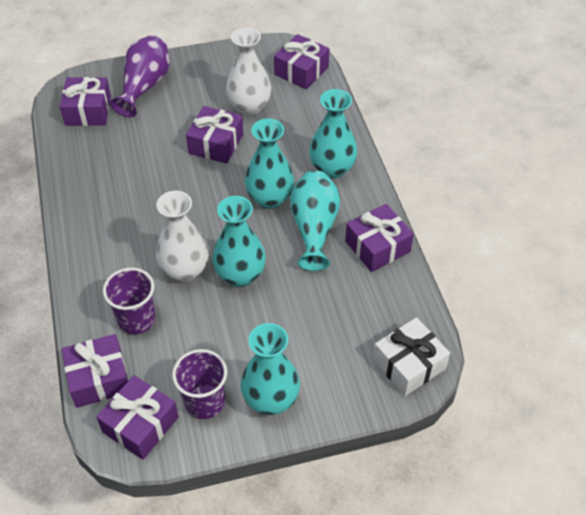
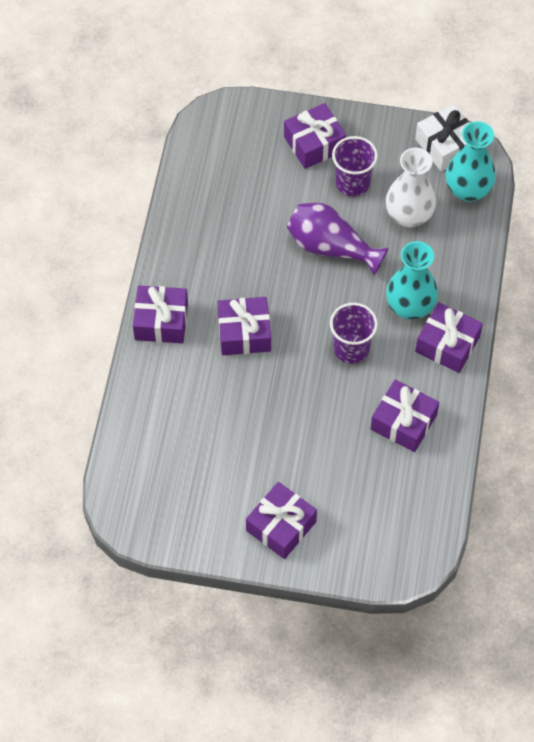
turquoise vase: 5 -> 2
white vase: 2 -> 1

